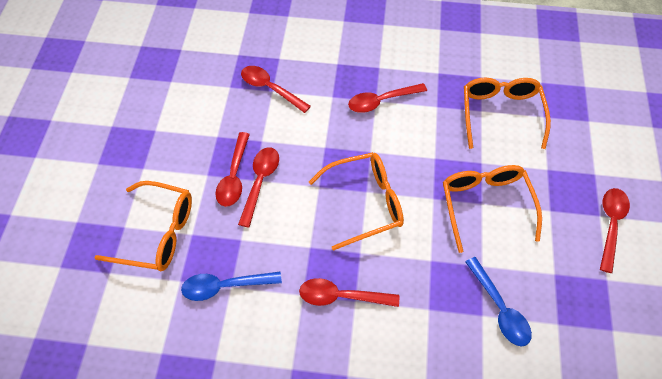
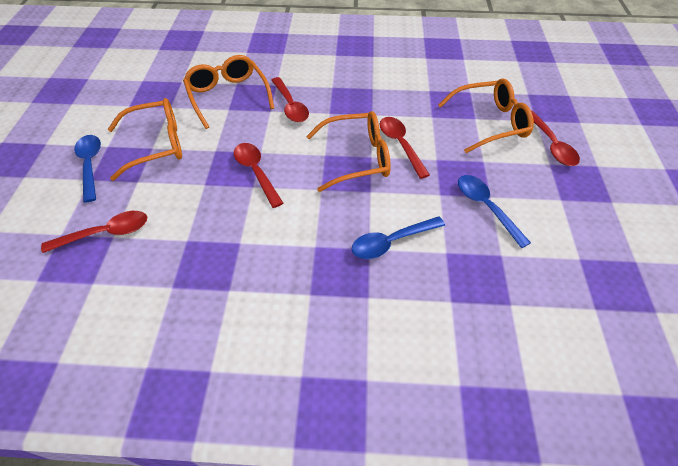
blue spoon: 2 -> 3
red spoon: 6 -> 5

